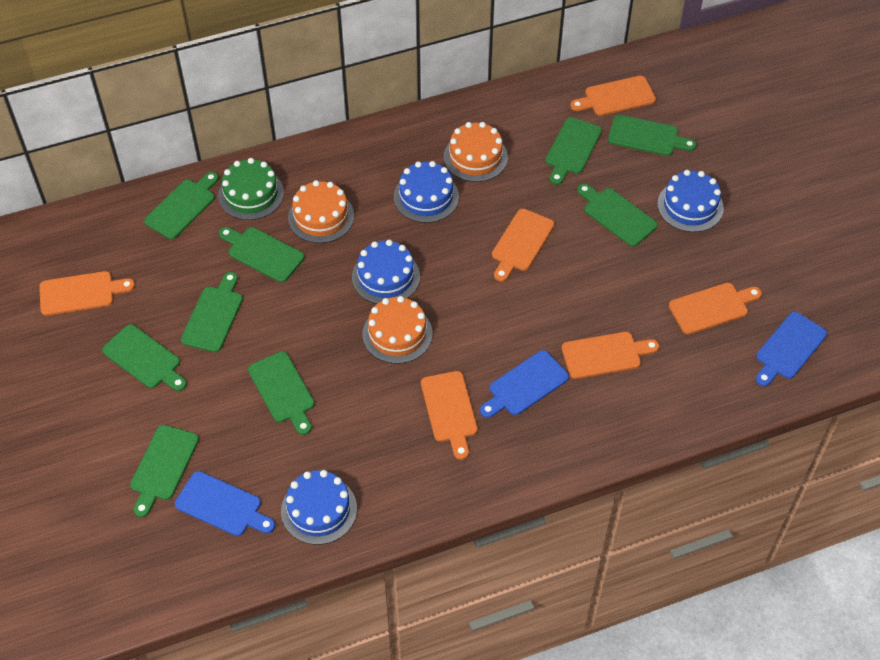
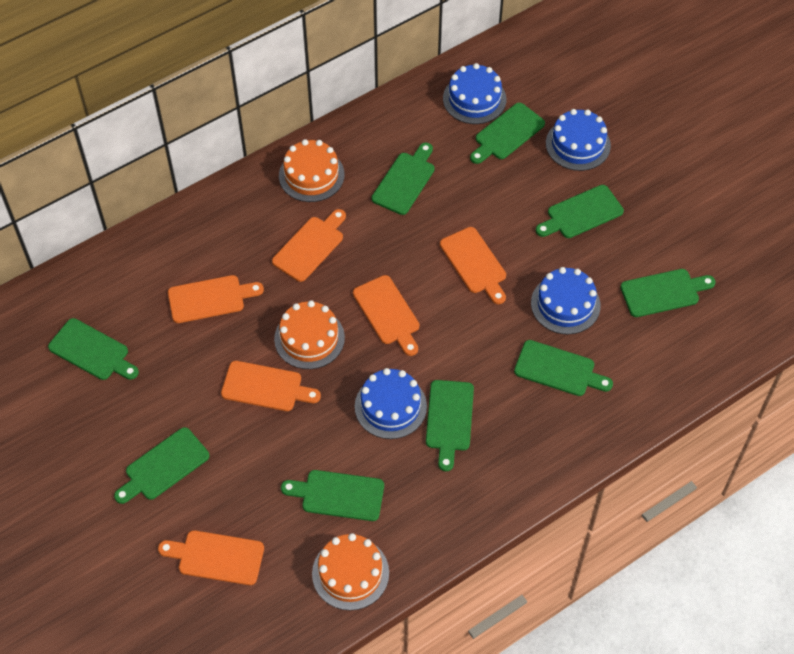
blue cutting board: 3 -> 0
green cake: 1 -> 0

